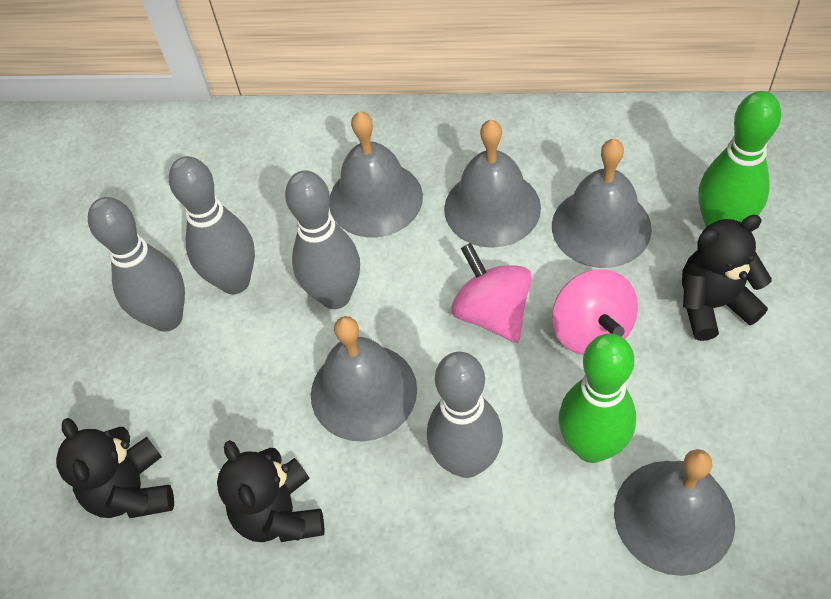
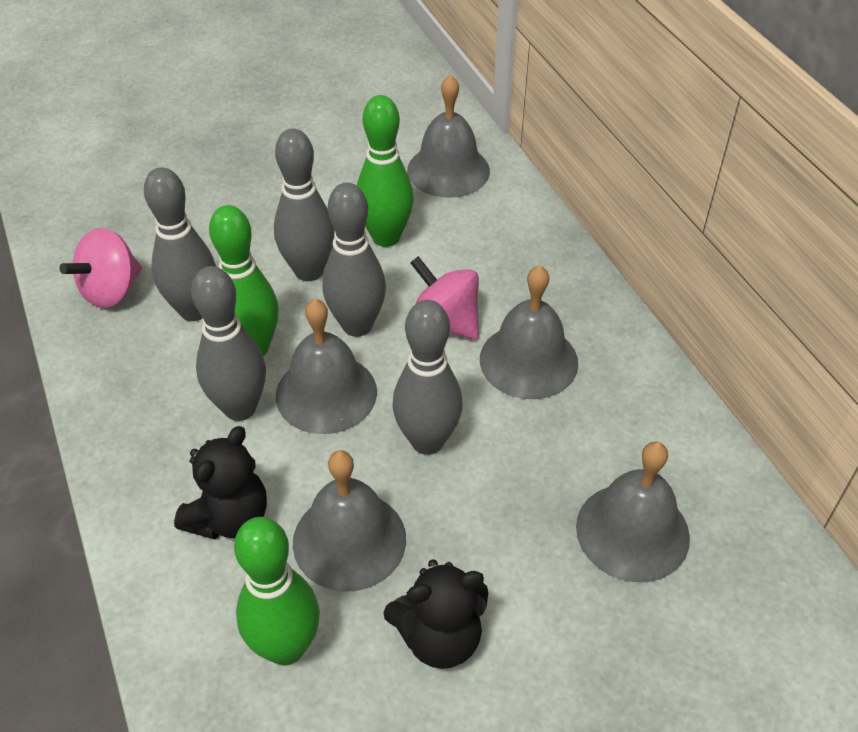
black teddy bear: 3 -> 2
green bowling pin: 2 -> 3
grey bowling pin: 4 -> 5

